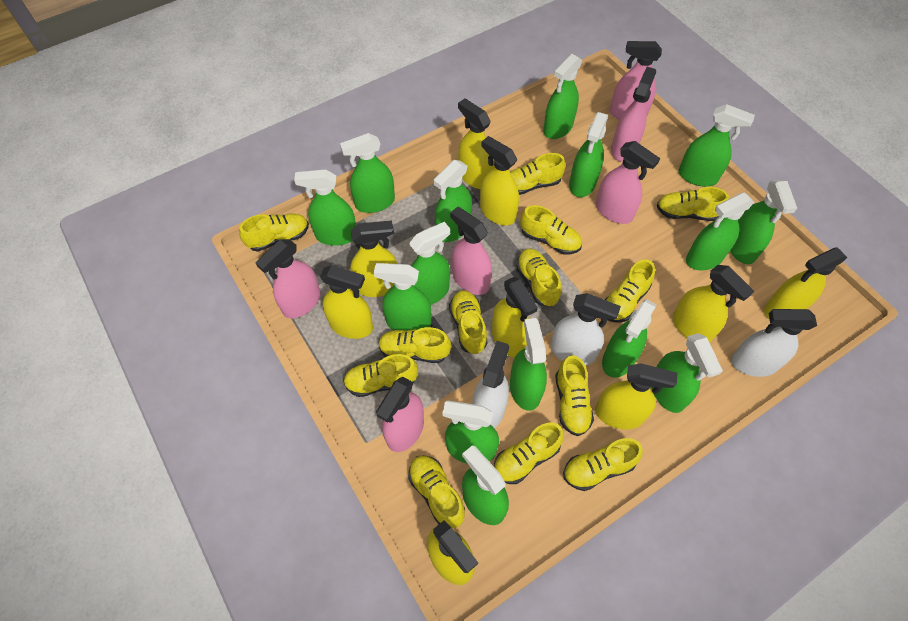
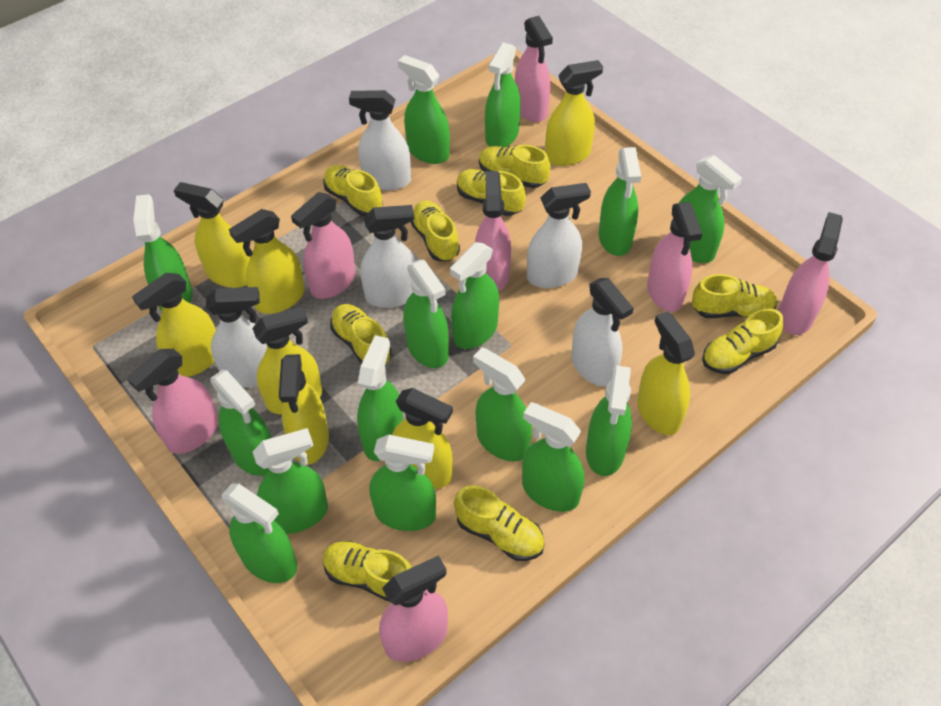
pink spray bottle: 6 -> 7
white spray bottle: 3 -> 5
yellow shoe: 13 -> 9
yellow spray bottle: 9 -> 8

